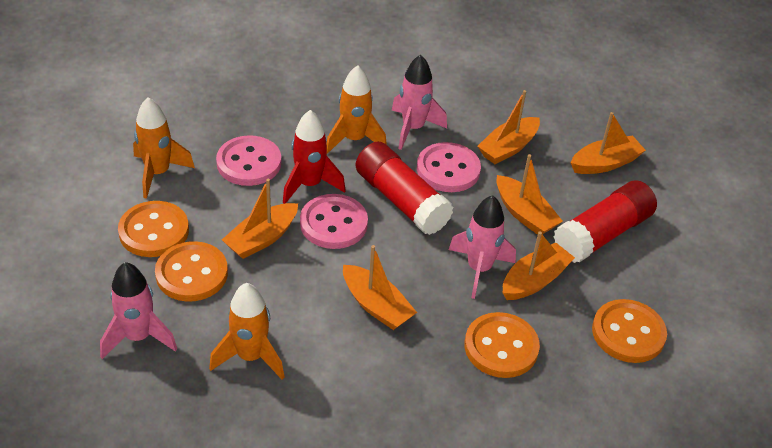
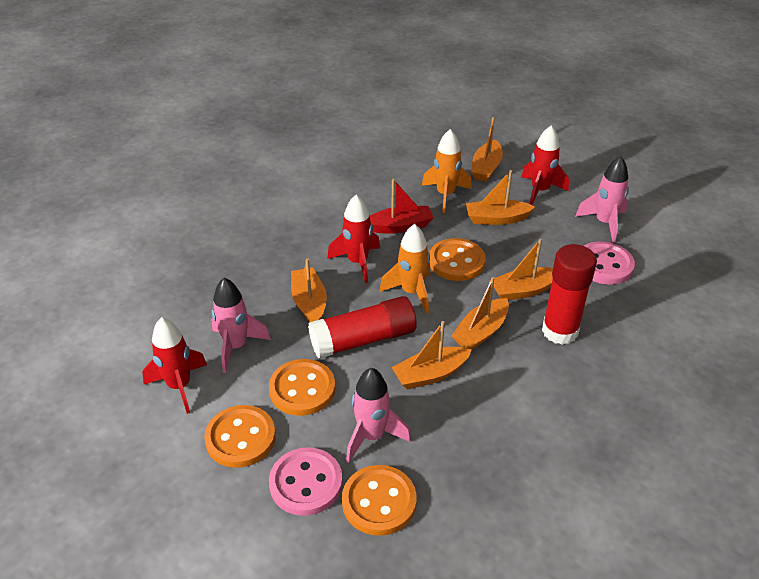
orange rocket: 3 -> 2
pink button: 3 -> 2
red boat: 0 -> 1
red rocket: 1 -> 3

